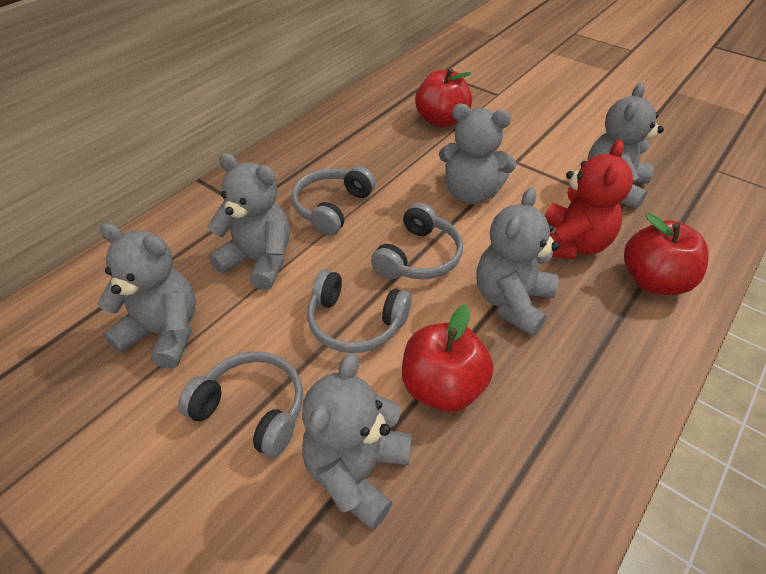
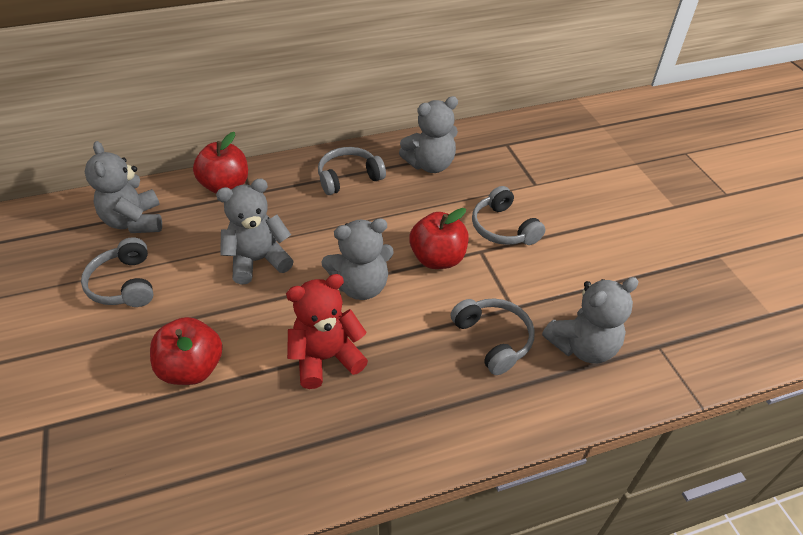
grey teddy bear: 6 -> 5

